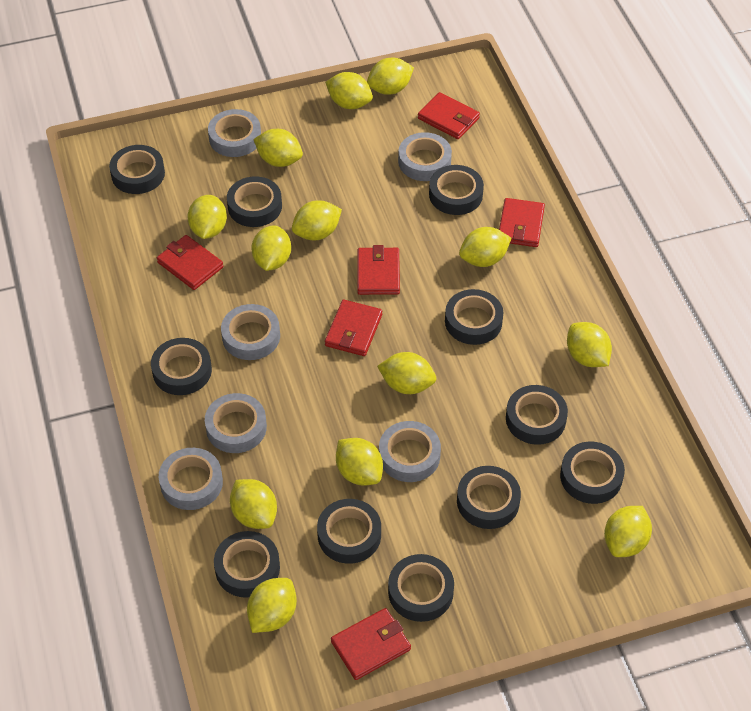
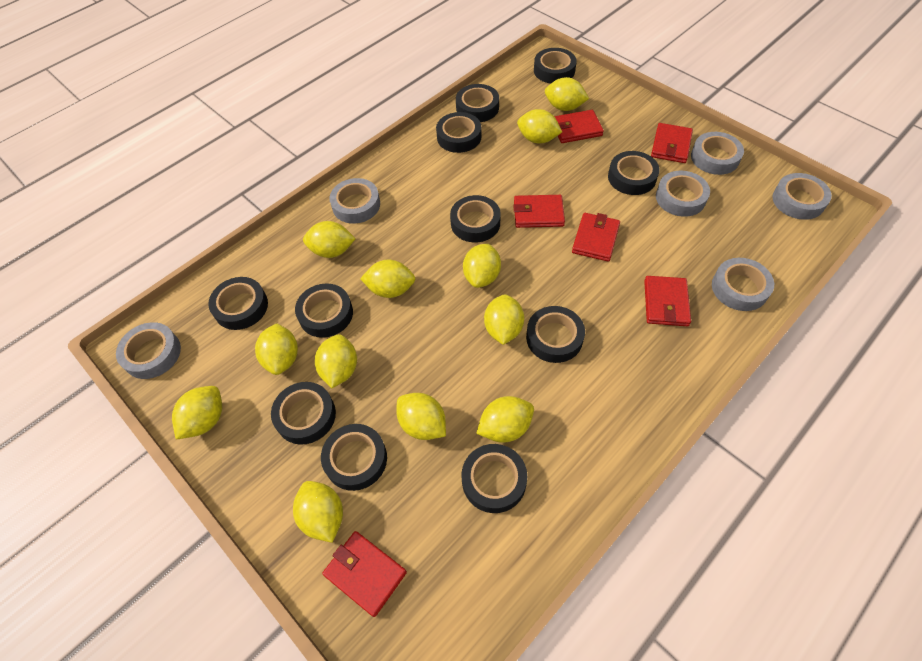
yellow lemon: 13 -> 12

